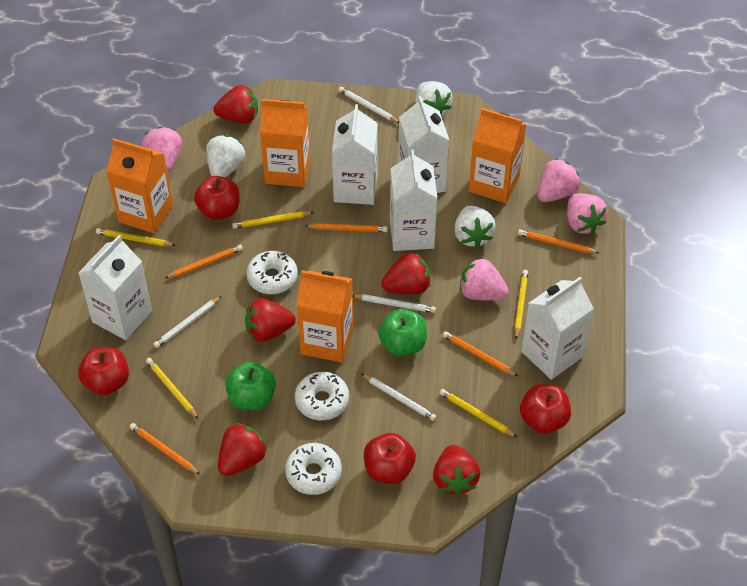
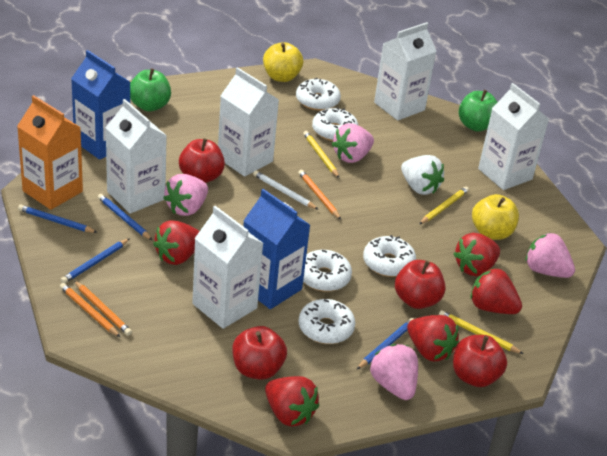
blue carton: 0 -> 2
blue pencil: 0 -> 4
orange carton: 4 -> 1
orange pencil: 5 -> 3
white donut: 3 -> 5
white pencil: 4 -> 1
white strawberry: 3 -> 1
yellow apple: 0 -> 2
yellow pencil: 5 -> 3

